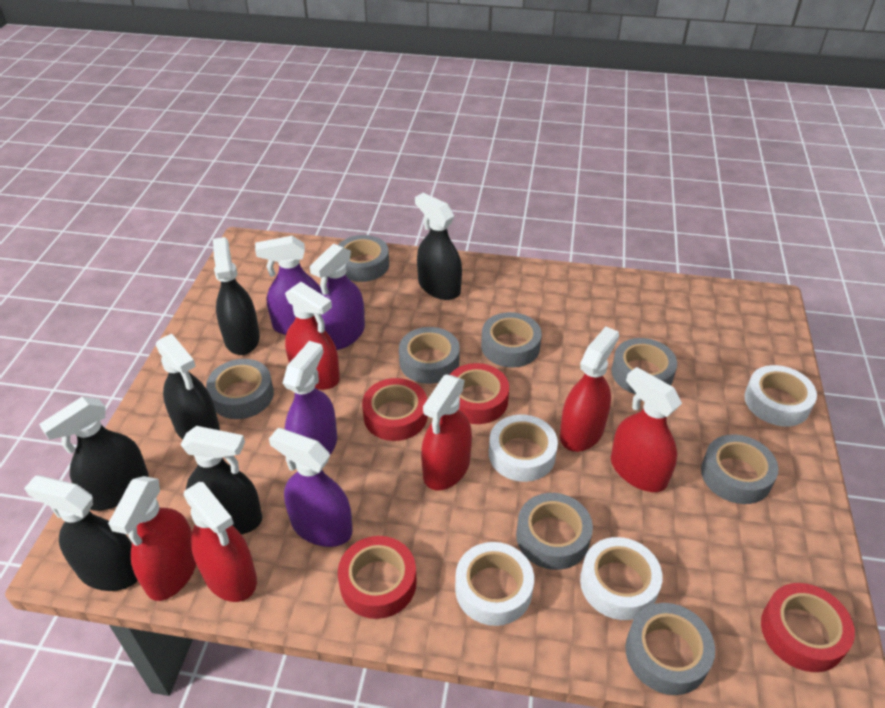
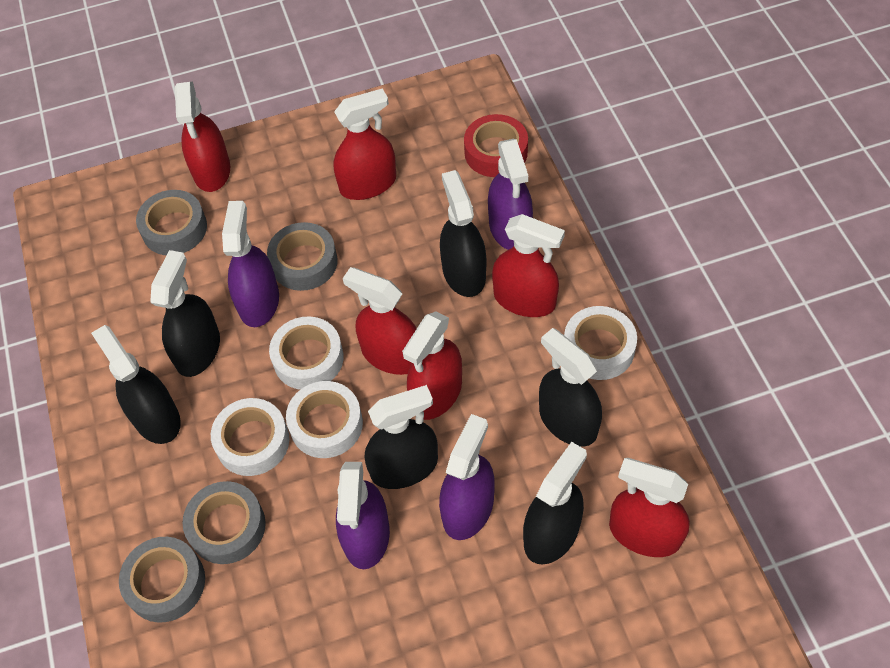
grey tape: 8 -> 4
red tape: 4 -> 1

